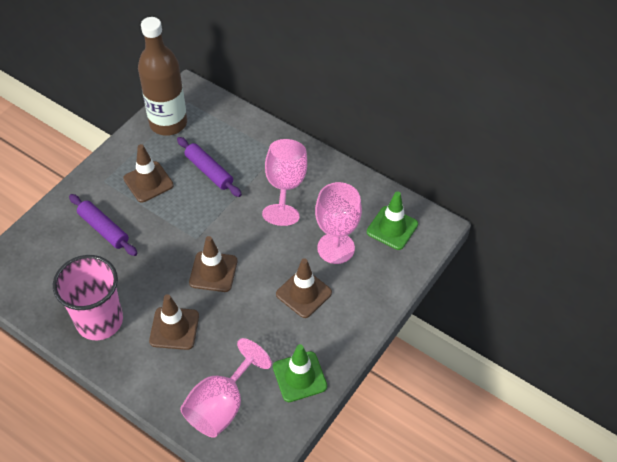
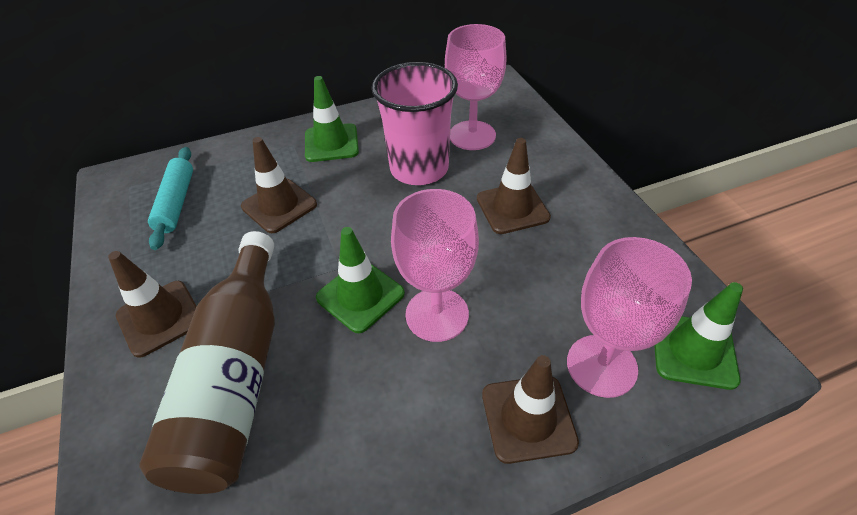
green traffic cone: 2 -> 3
purple rolling pin: 2 -> 0
turquoise rolling pin: 0 -> 1

